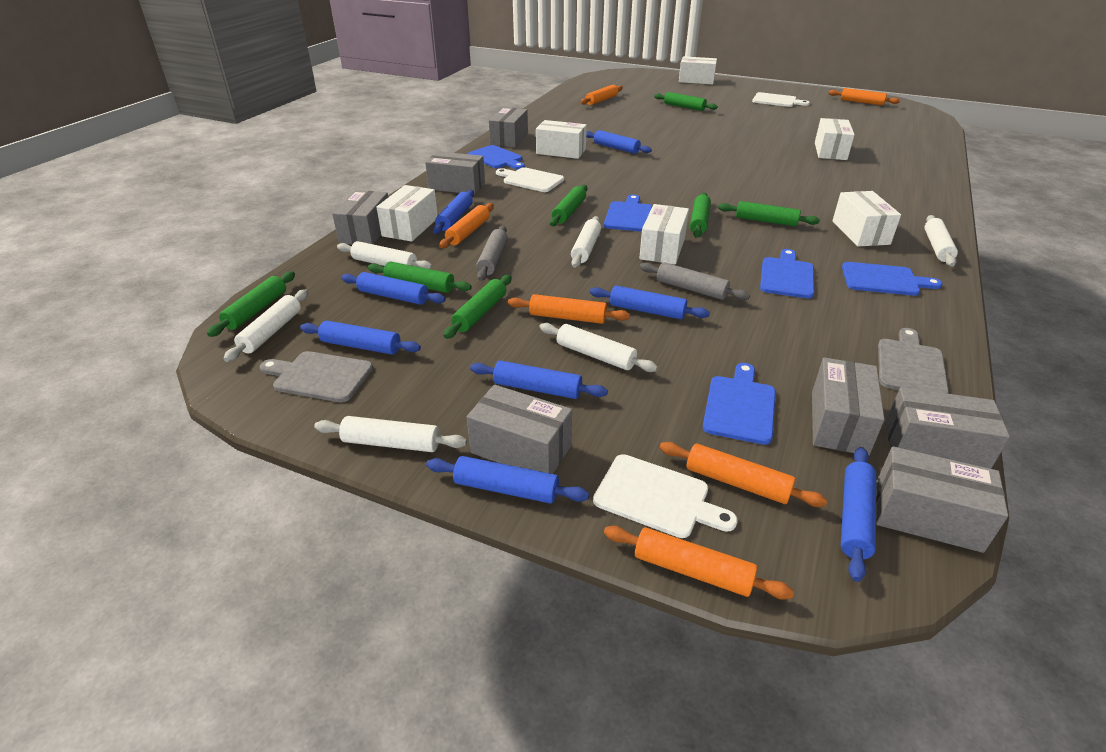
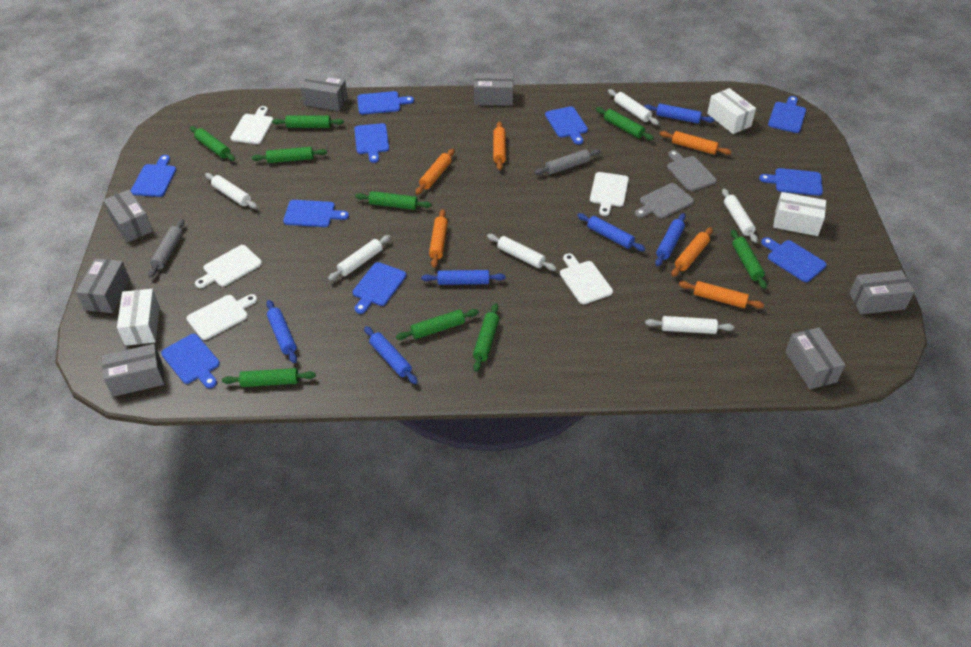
blue cutting board: 5 -> 10
blue rolling pin: 8 -> 6
green rolling pin: 7 -> 9
white box: 6 -> 3
white cutting board: 3 -> 5

